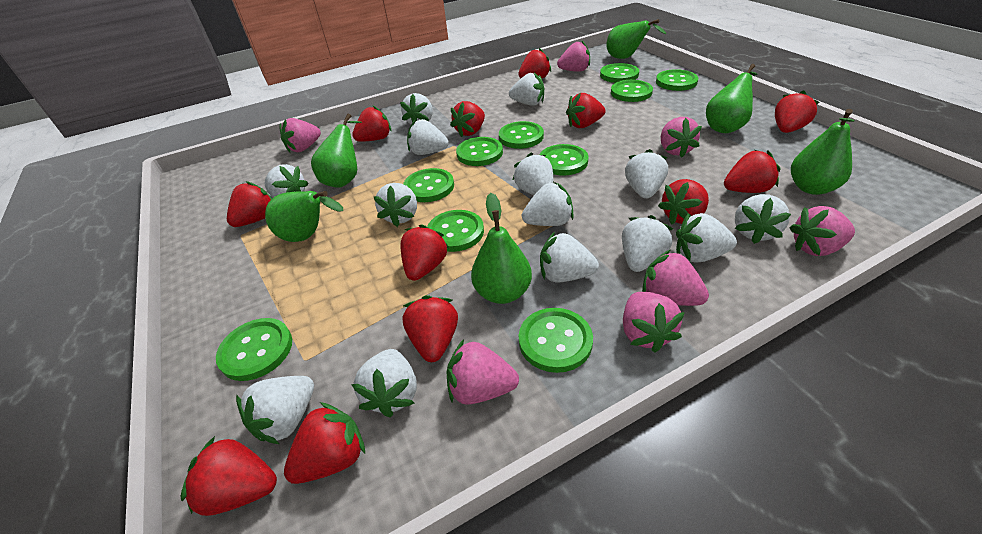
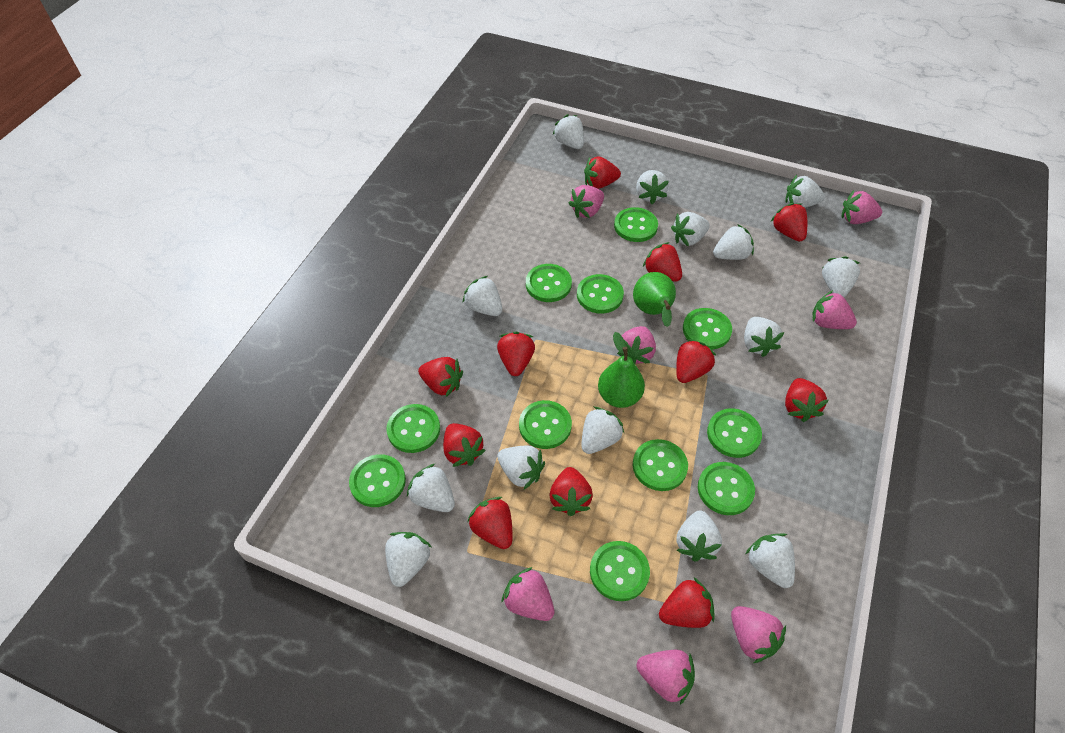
green button: 10 -> 11
green pear: 6 -> 2
red strawberry: 12 -> 11

